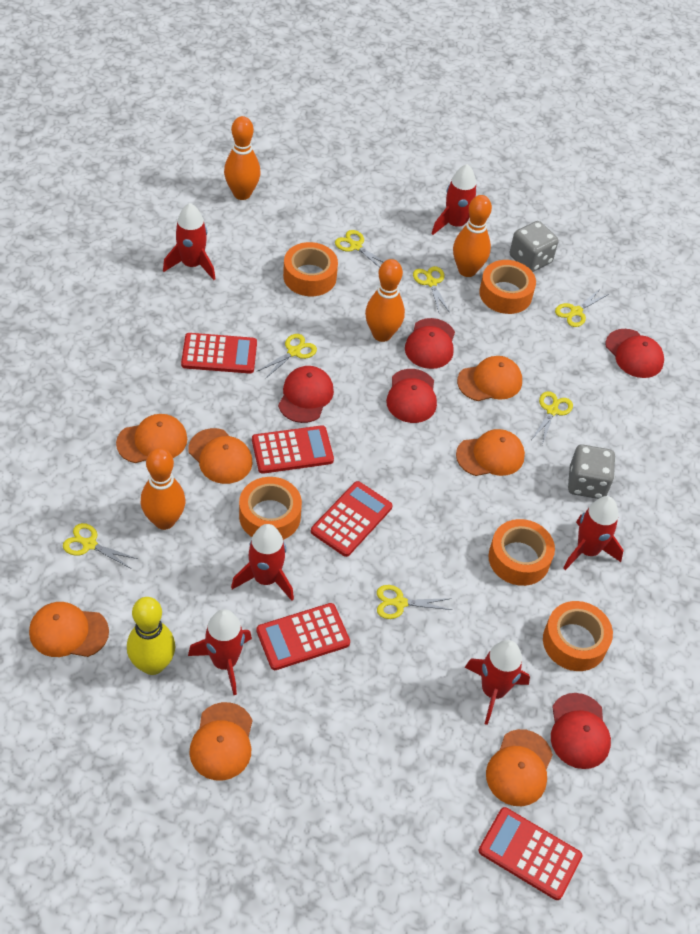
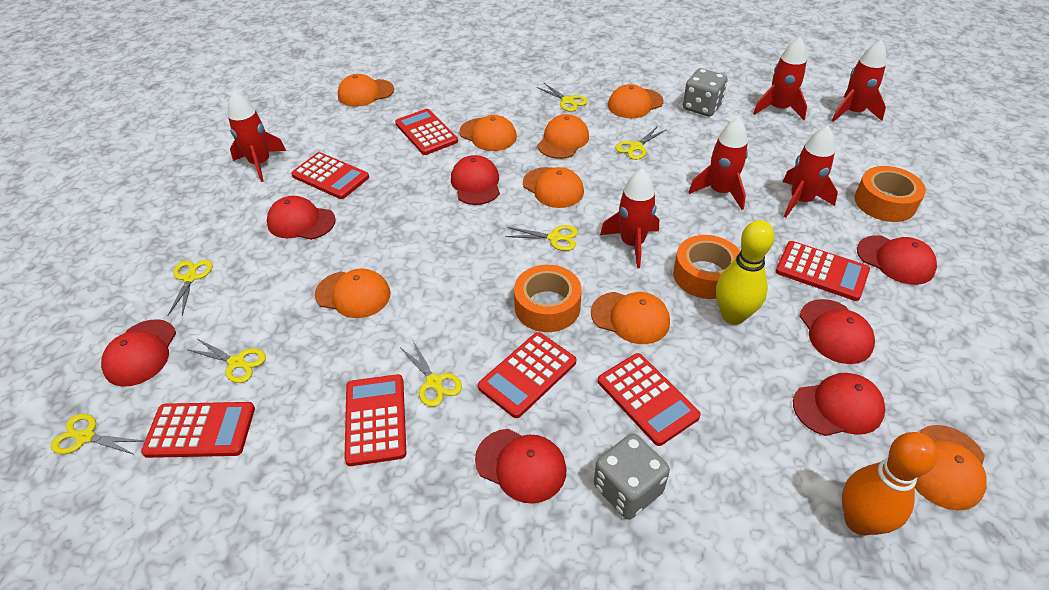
orange bowling pin: 4 -> 1
orange cap: 7 -> 8
orange tape: 5 -> 3
red calculator: 5 -> 7
red cap: 5 -> 7

